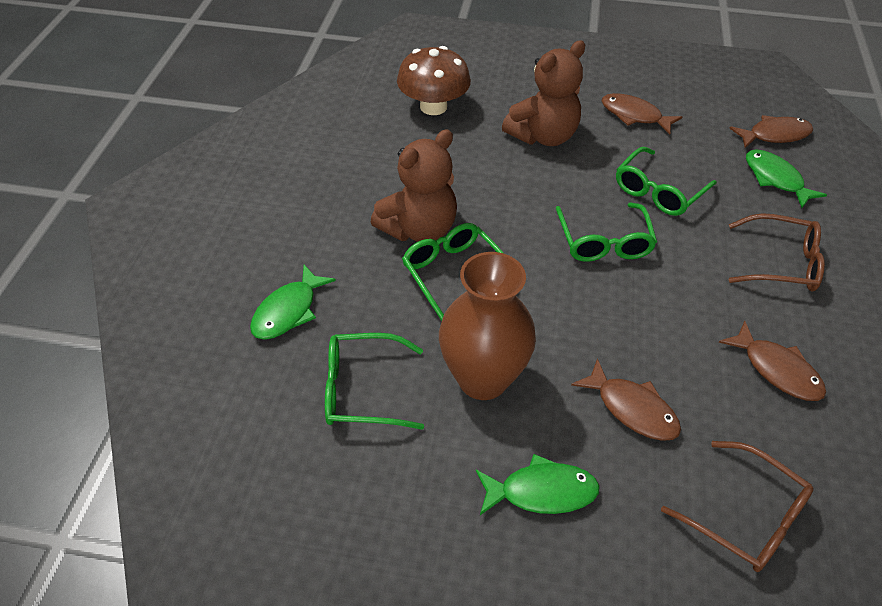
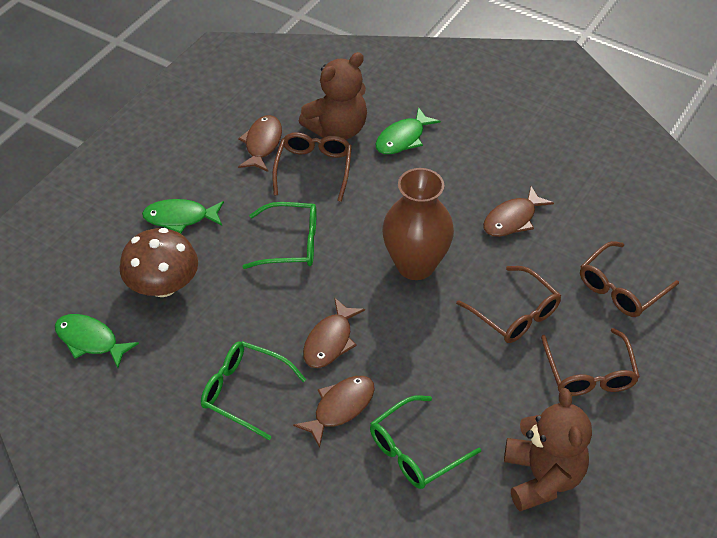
brown glasses: 2 -> 4
green glasses: 4 -> 3

